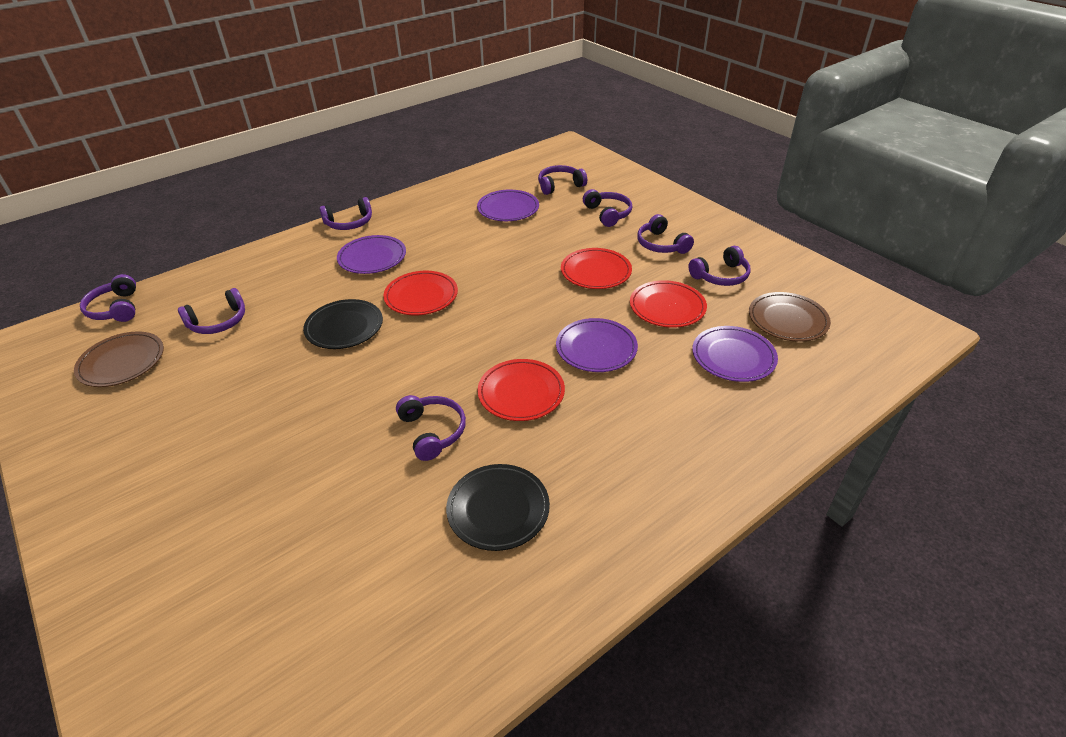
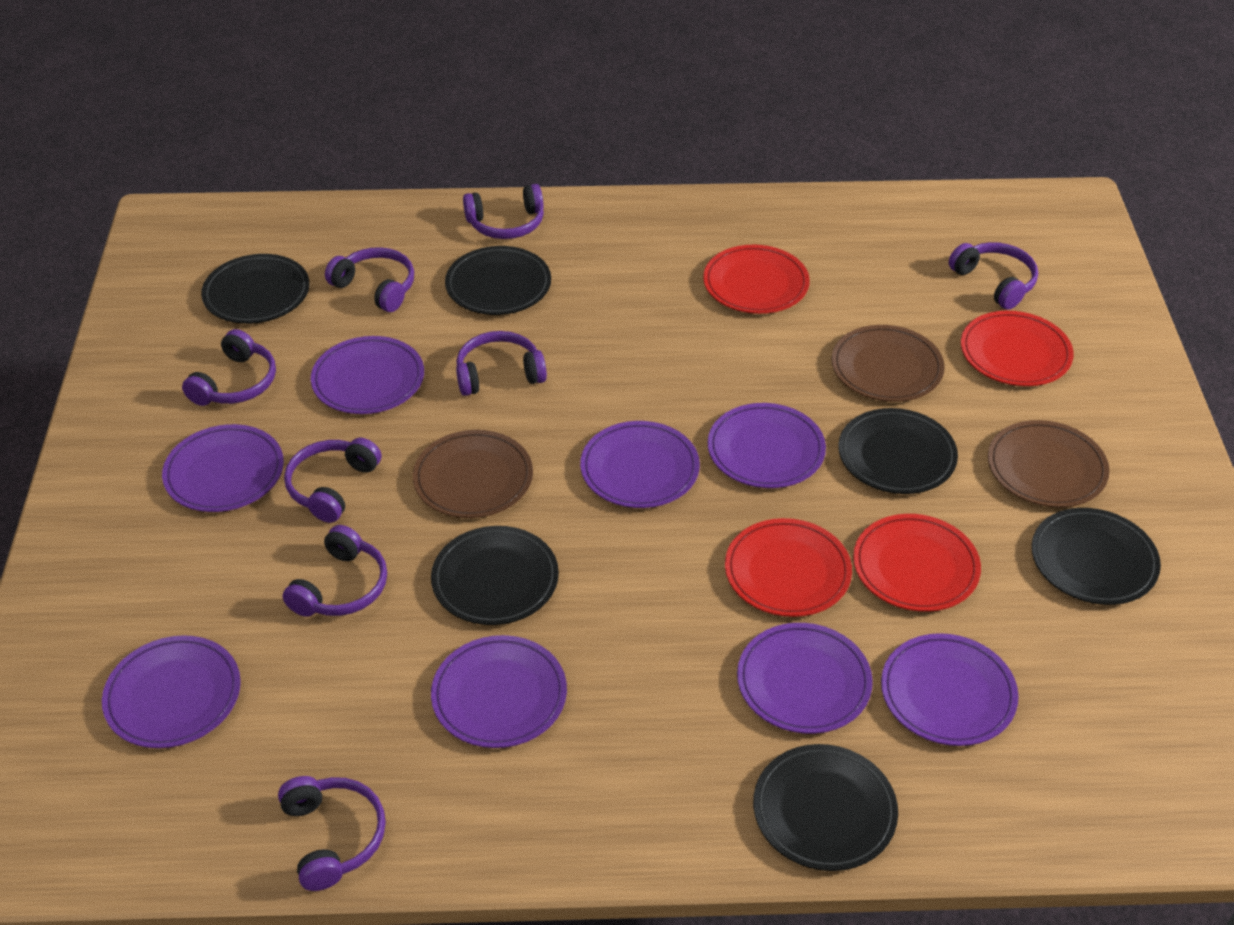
black plate: 2 -> 6
brown plate: 2 -> 3
purple plate: 4 -> 8

